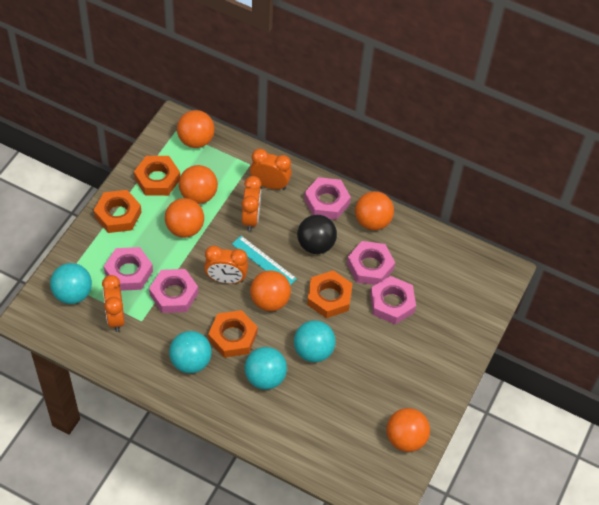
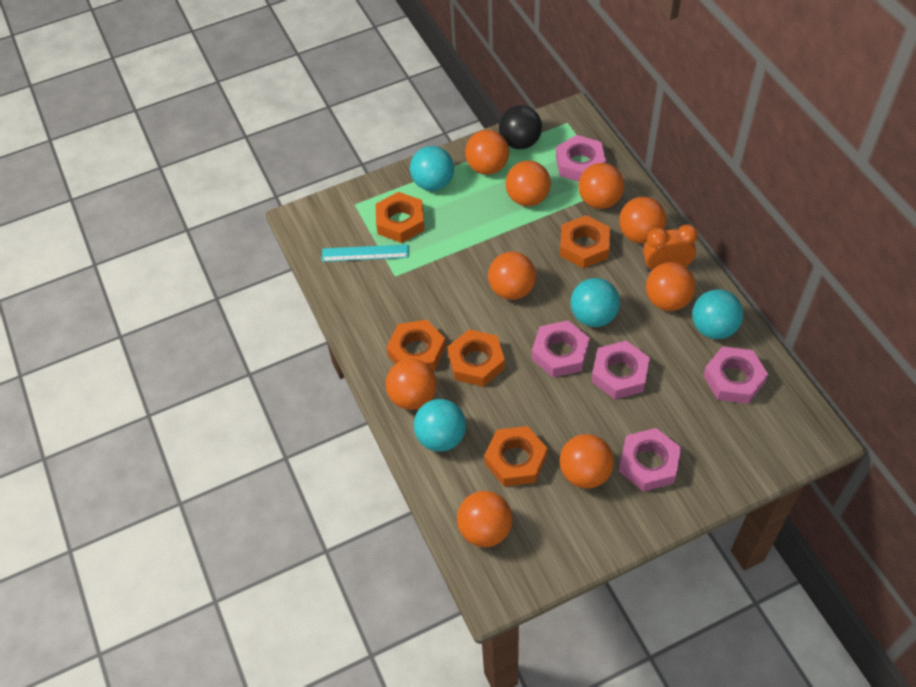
orange ball: 6 -> 9
orange clock: 4 -> 1
orange nut: 4 -> 5

